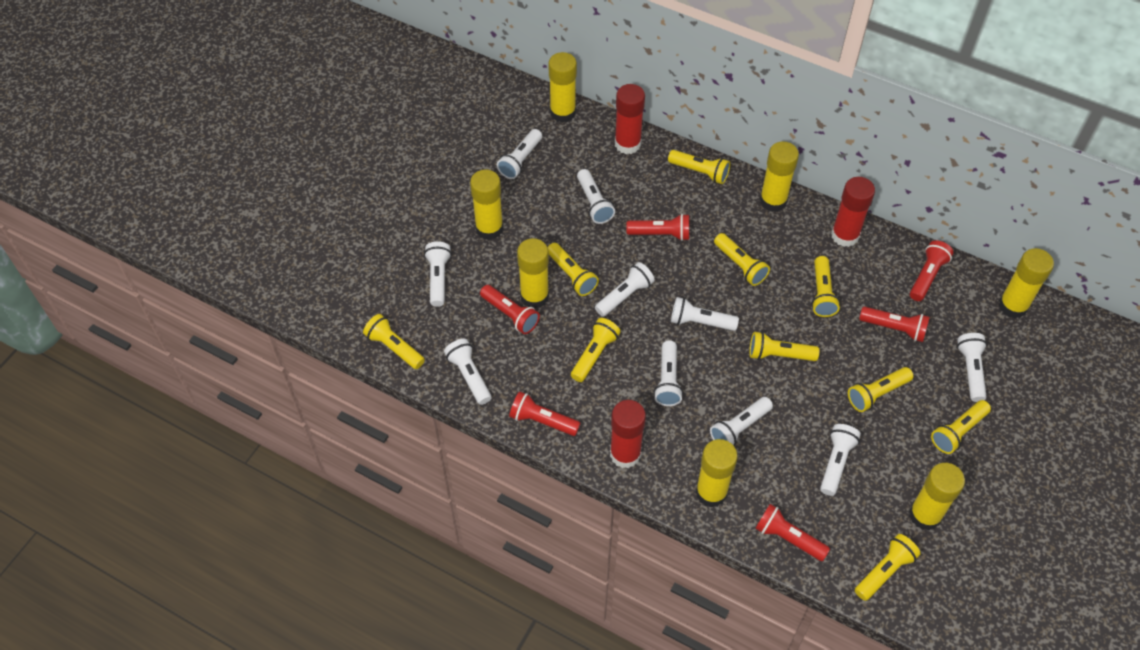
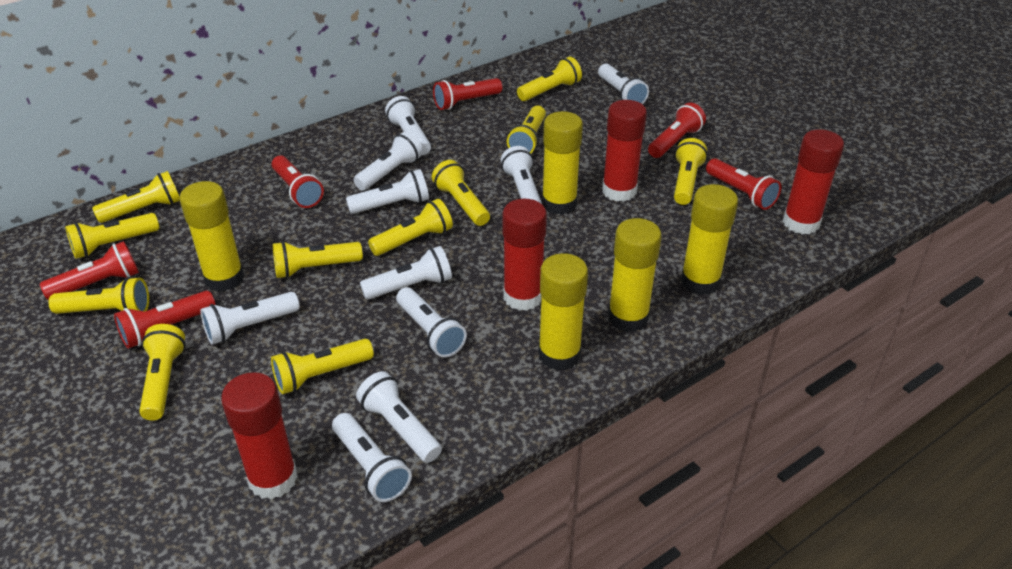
red glue stick: 3 -> 4
yellow flashlight: 10 -> 11
yellow glue stick: 7 -> 5

